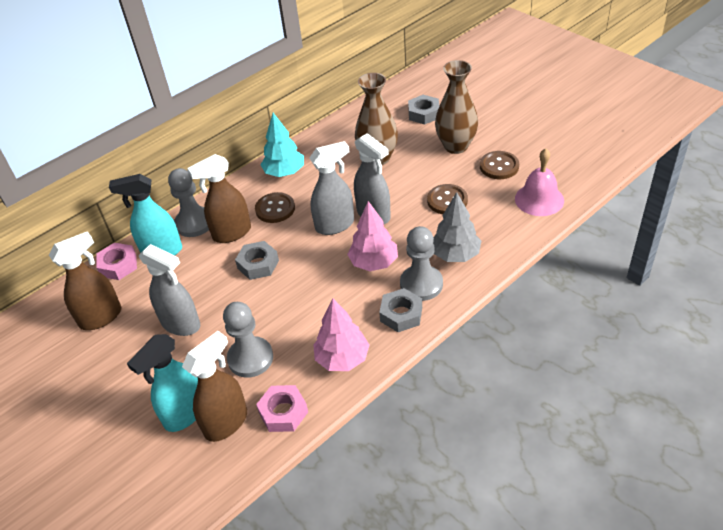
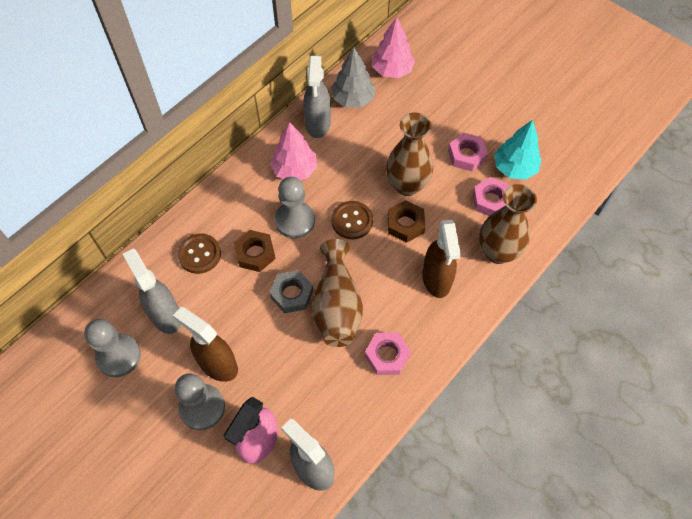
brown button: 3 -> 2
brown nut: 0 -> 2
brown spray bottle: 3 -> 2
brown vase: 2 -> 3
grey nut: 3 -> 1
pink bell: 1 -> 0
pink nut: 2 -> 3
pink spray bottle: 0 -> 1
turquoise spray bottle: 2 -> 0

